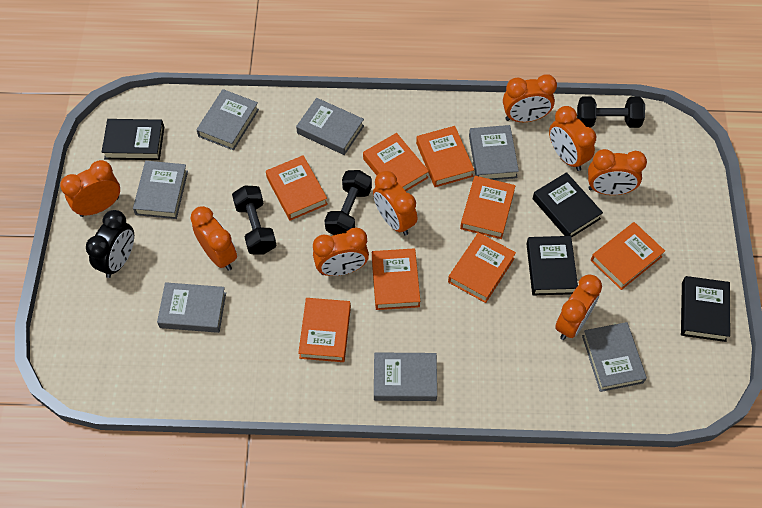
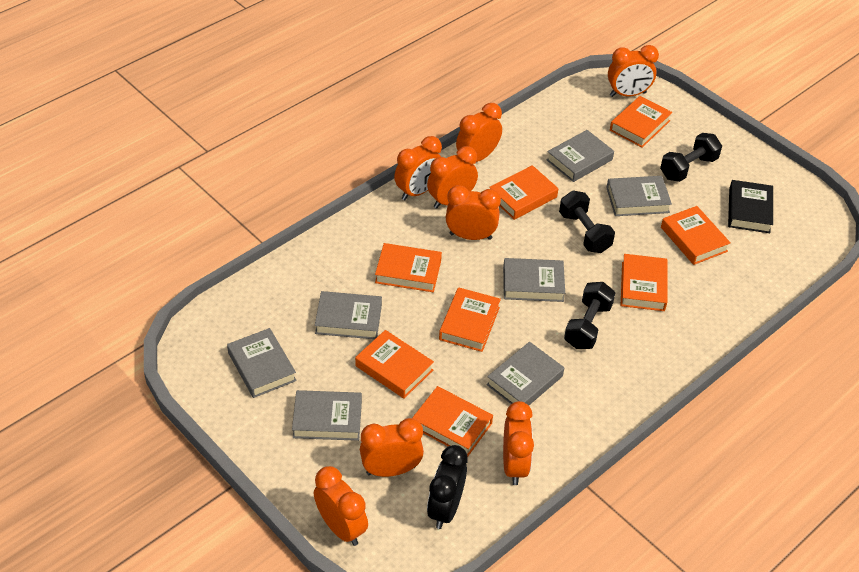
black book: 4 -> 1

